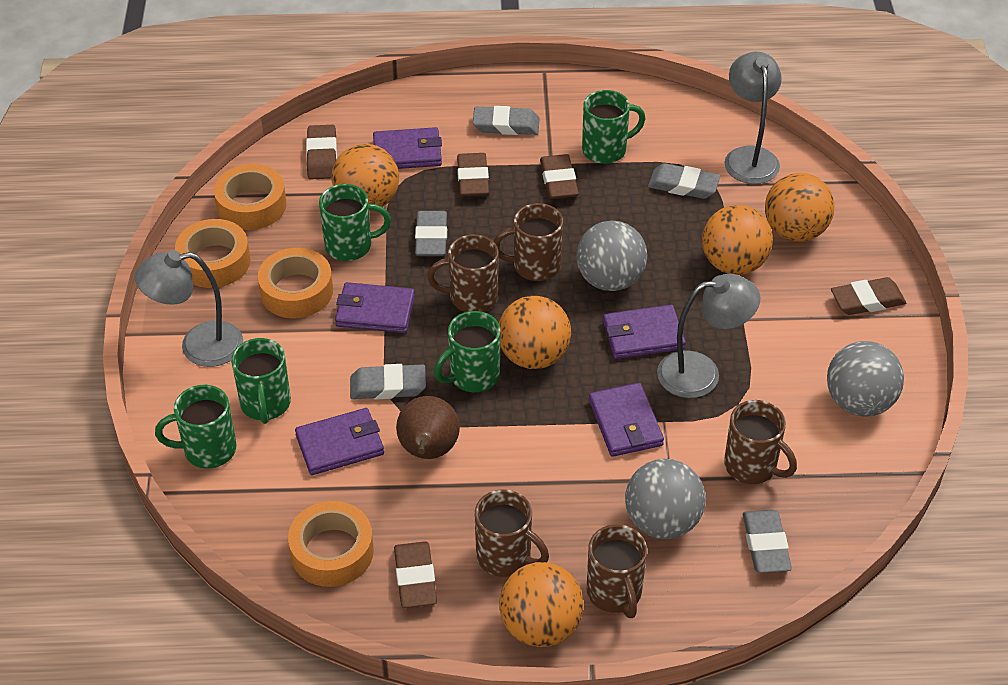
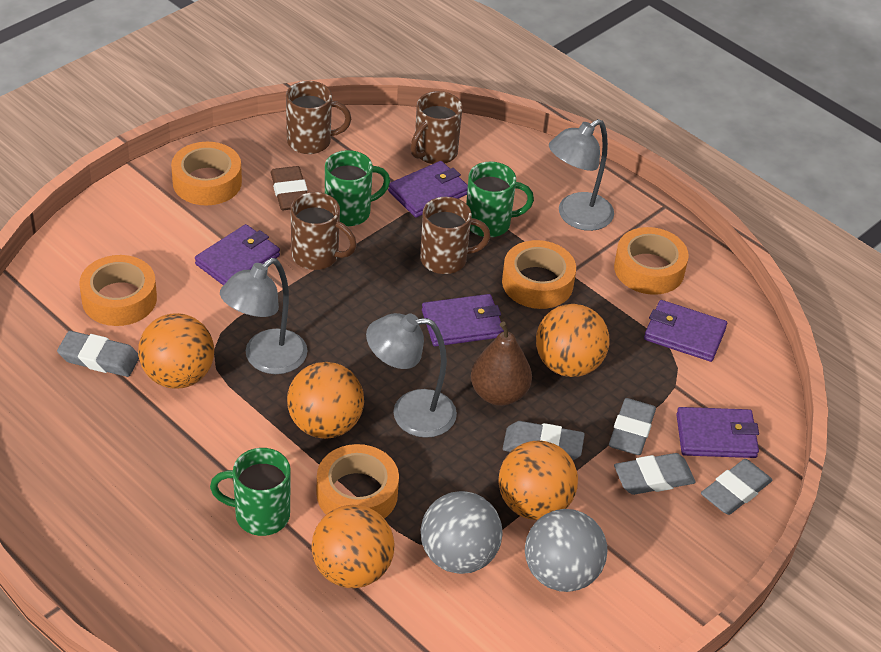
brown eraser: 5 -> 1
brown mug: 5 -> 4
green mug: 5 -> 3
grey ball: 3 -> 2
orange tape: 4 -> 5

